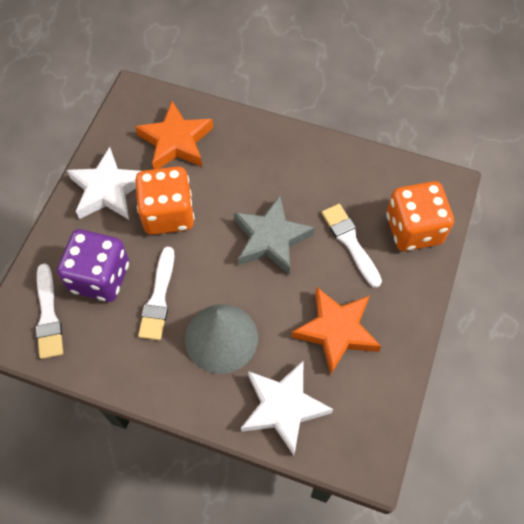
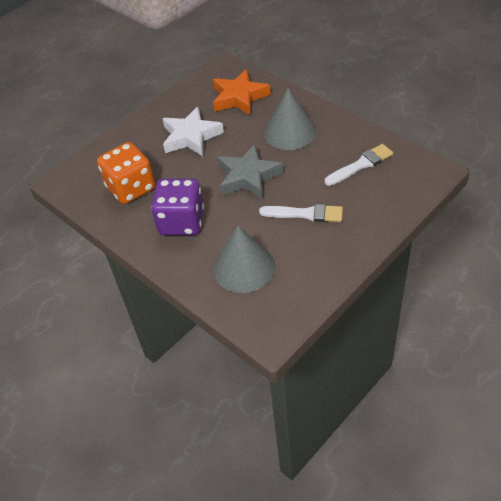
grey cone: 1 -> 2
orange dice: 2 -> 1
orange star: 2 -> 1
white brush: 3 -> 2
white star: 2 -> 1

